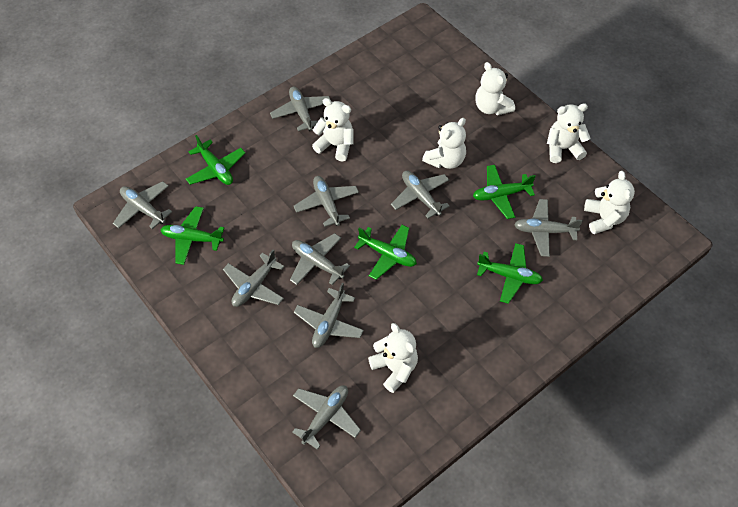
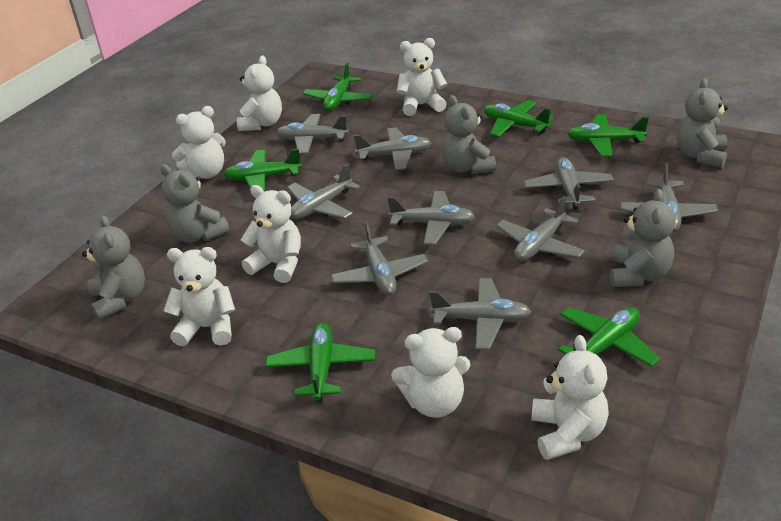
green plane: 5 -> 6
grey teddy bear: 0 -> 5
white teddy bear: 6 -> 7

